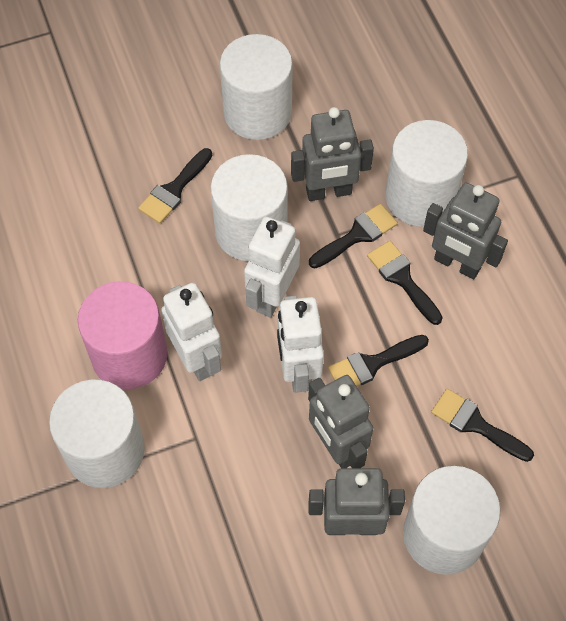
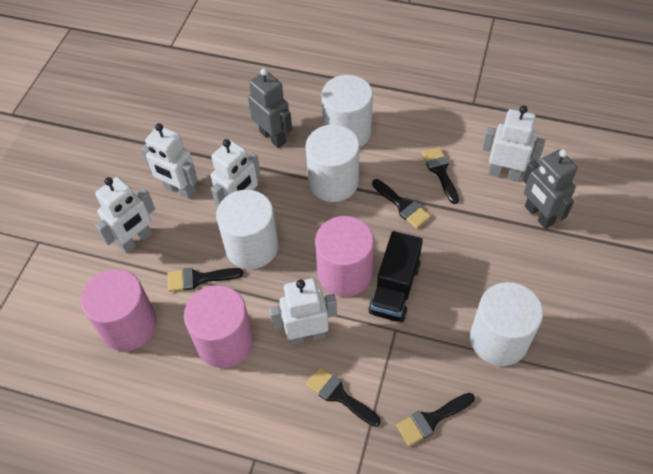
black truck: 0 -> 1
grey robot: 4 -> 2
pink cylinder: 1 -> 3
white cylinder: 5 -> 4
white robot: 3 -> 5

